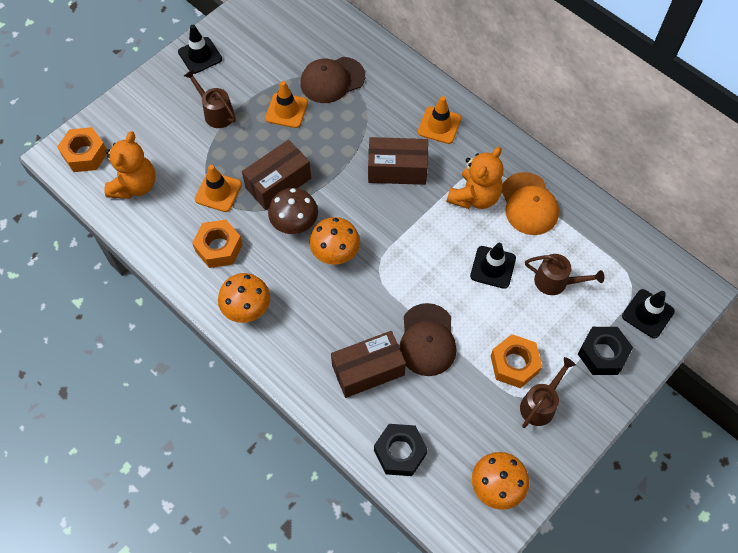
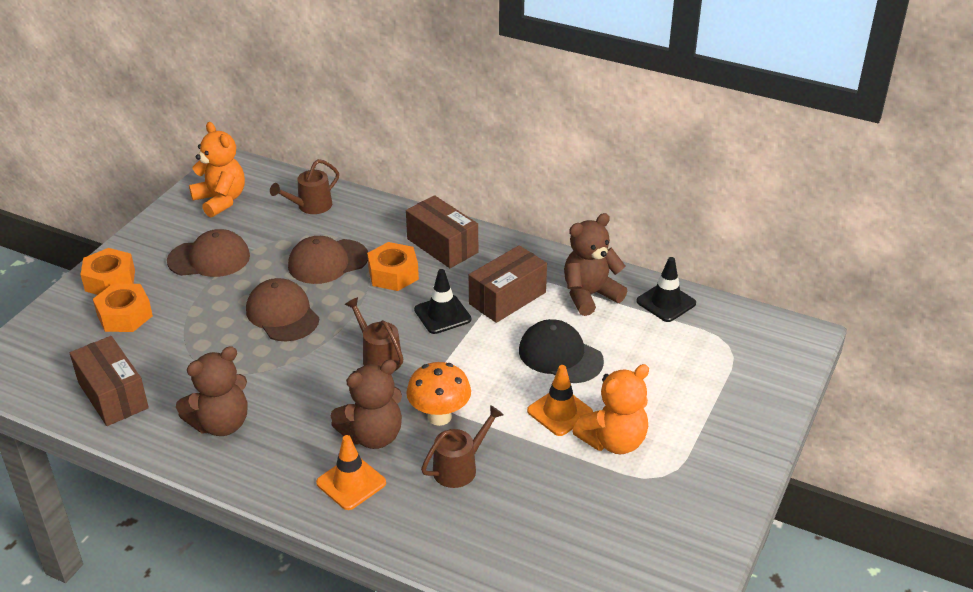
black cap: 0 -> 1
black nut: 2 -> 0
black traffic cone: 3 -> 2
brown cap: 2 -> 3
brown mushroom: 1 -> 0
brown teddy bear: 0 -> 3
orange cap: 1 -> 0
orange mushroom: 3 -> 1
orange traffic cone: 3 -> 2

